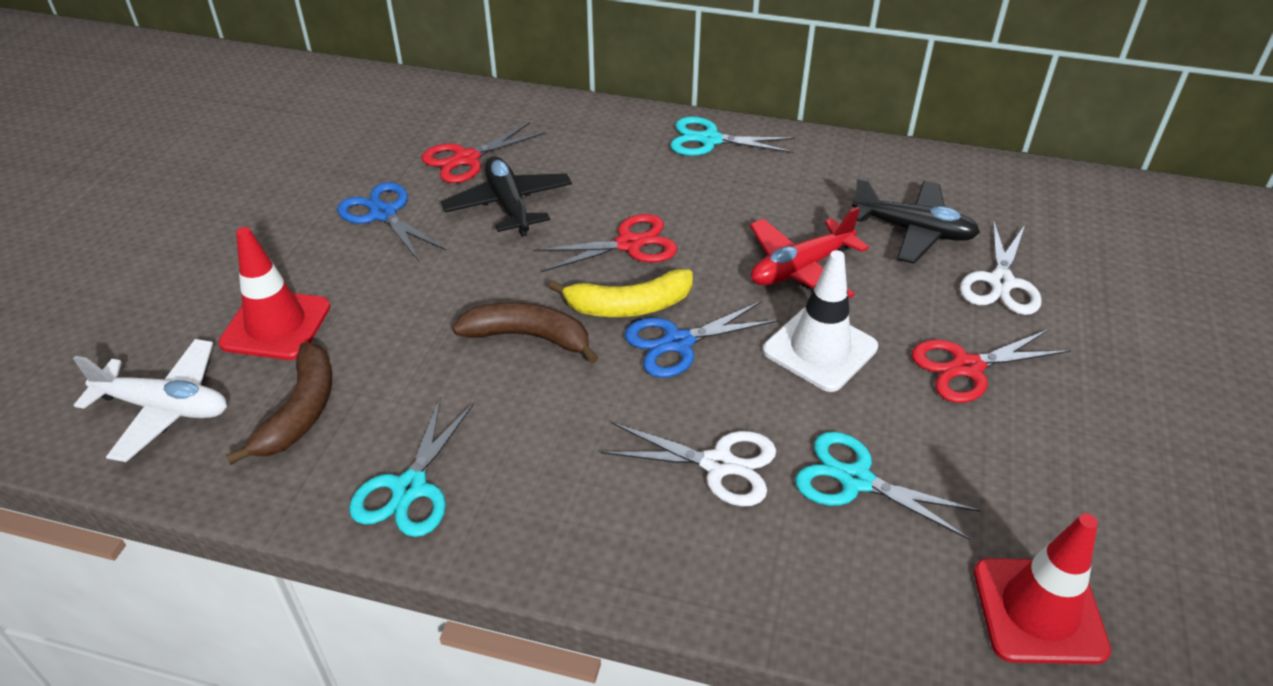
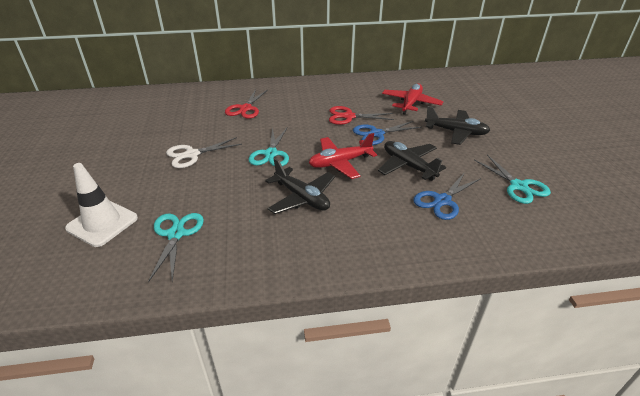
black plane: 2 -> 3
brown banana: 2 -> 0
red plane: 1 -> 2
red scissors: 3 -> 2
red traffic cone: 2 -> 0
white plane: 1 -> 0
white scissors: 2 -> 1
yellow banana: 1 -> 0

